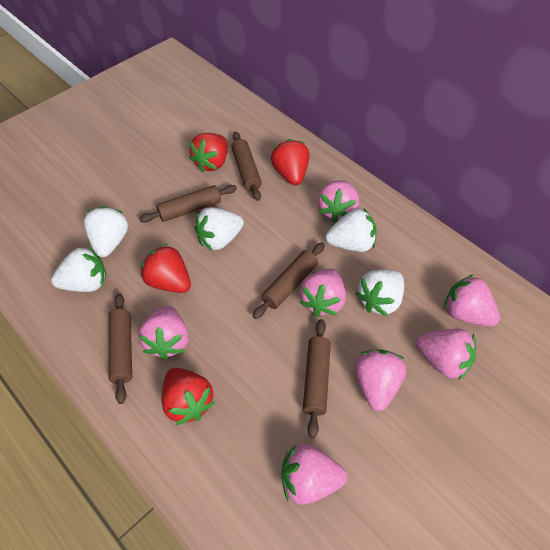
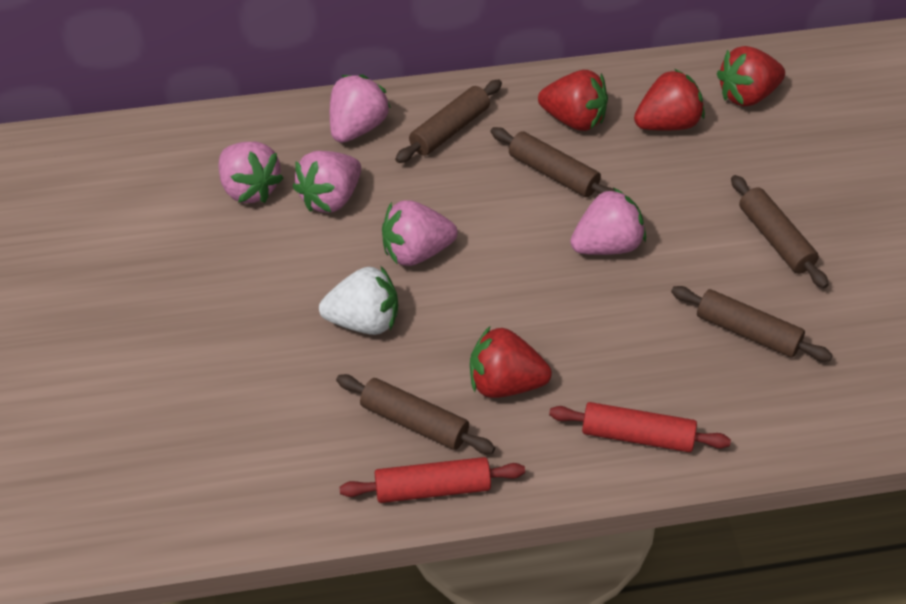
pink strawberry: 7 -> 5
red rolling pin: 0 -> 2
white strawberry: 5 -> 1

